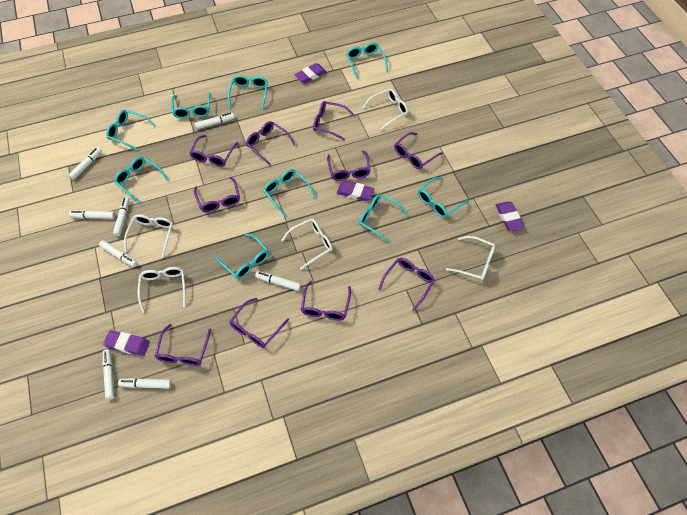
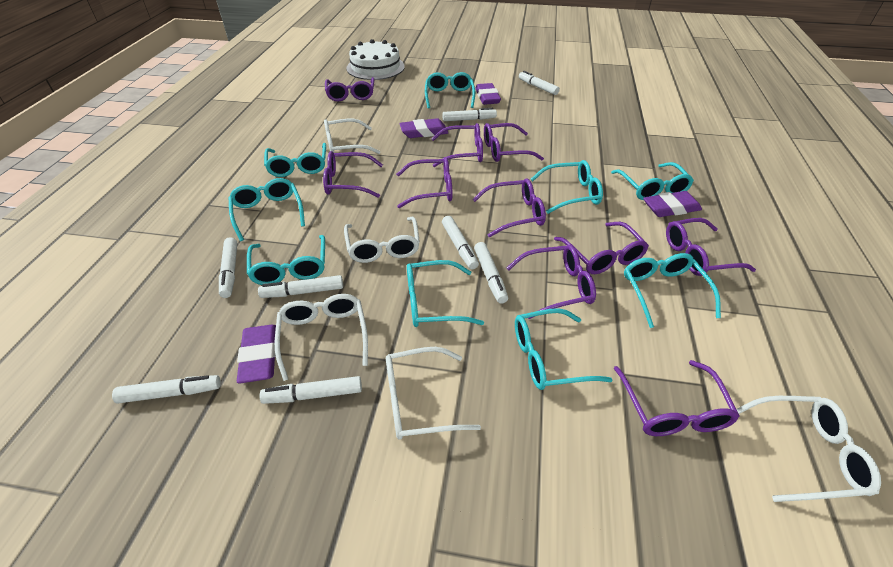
white cake: 0 -> 1

